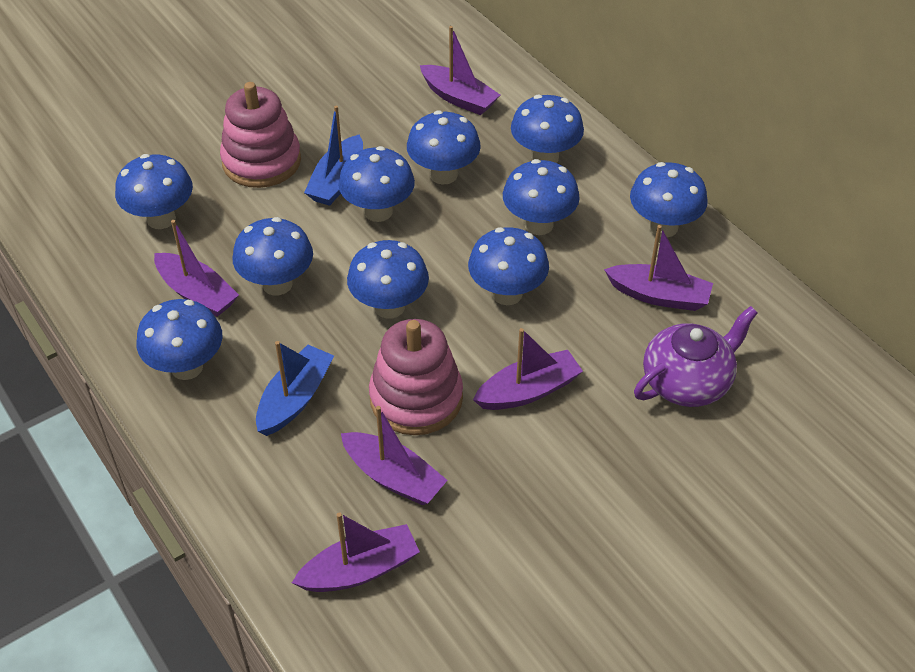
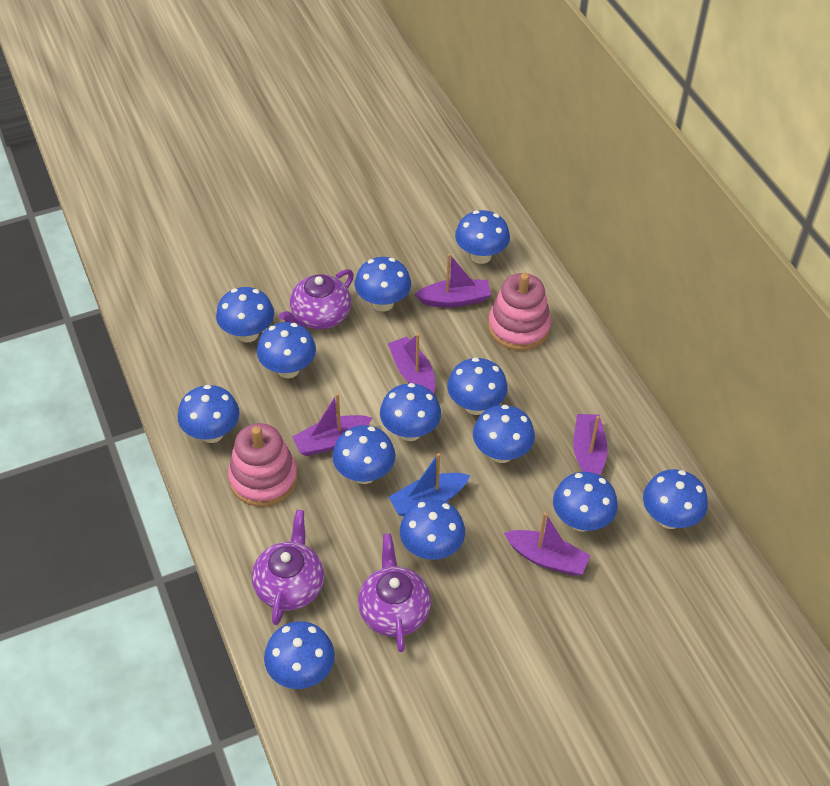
blue boat: 2 -> 1
blue mushroom: 10 -> 13
purple boat: 6 -> 5
purple teapot: 1 -> 3

